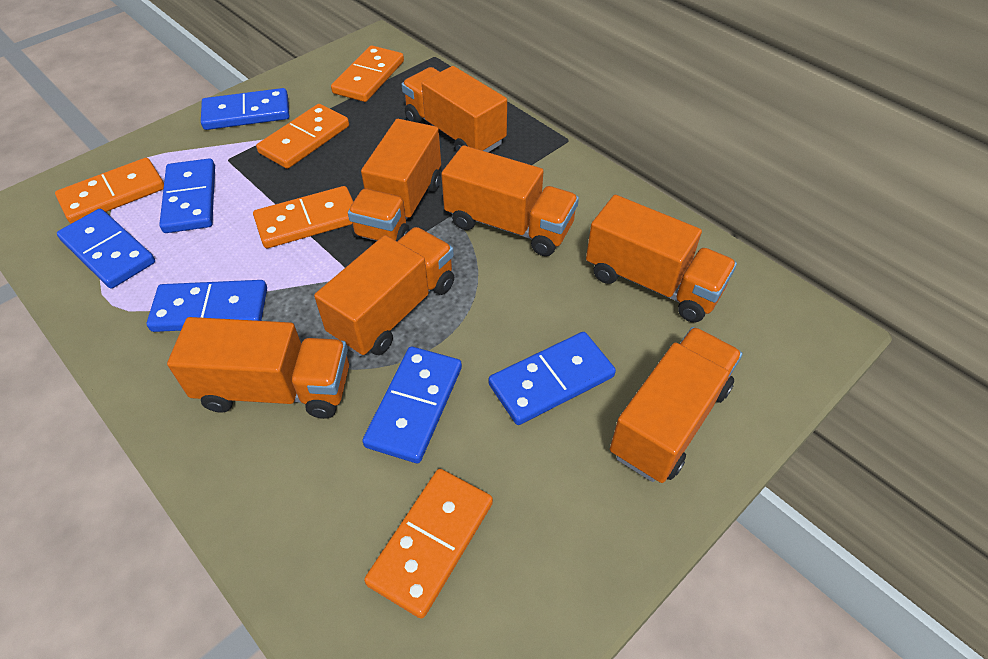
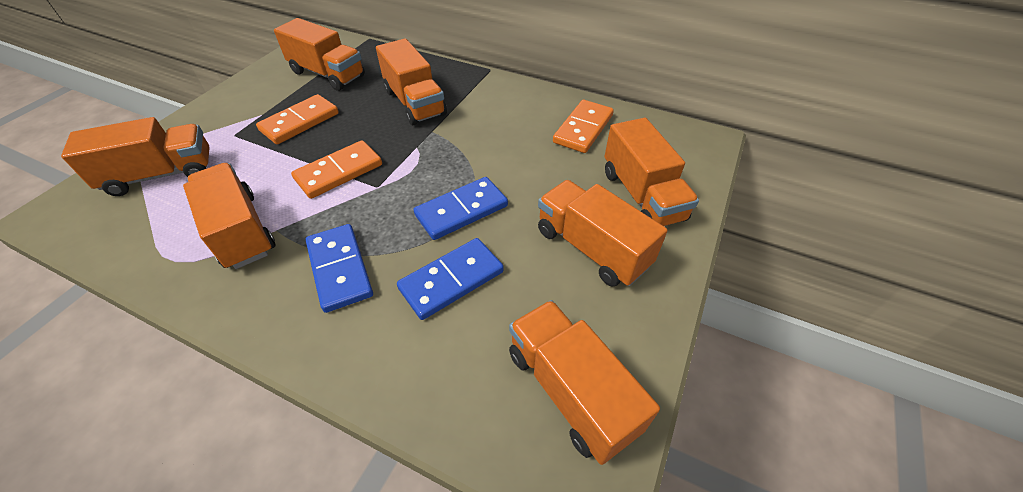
blue domino: 6 -> 3
orange domino: 5 -> 3

